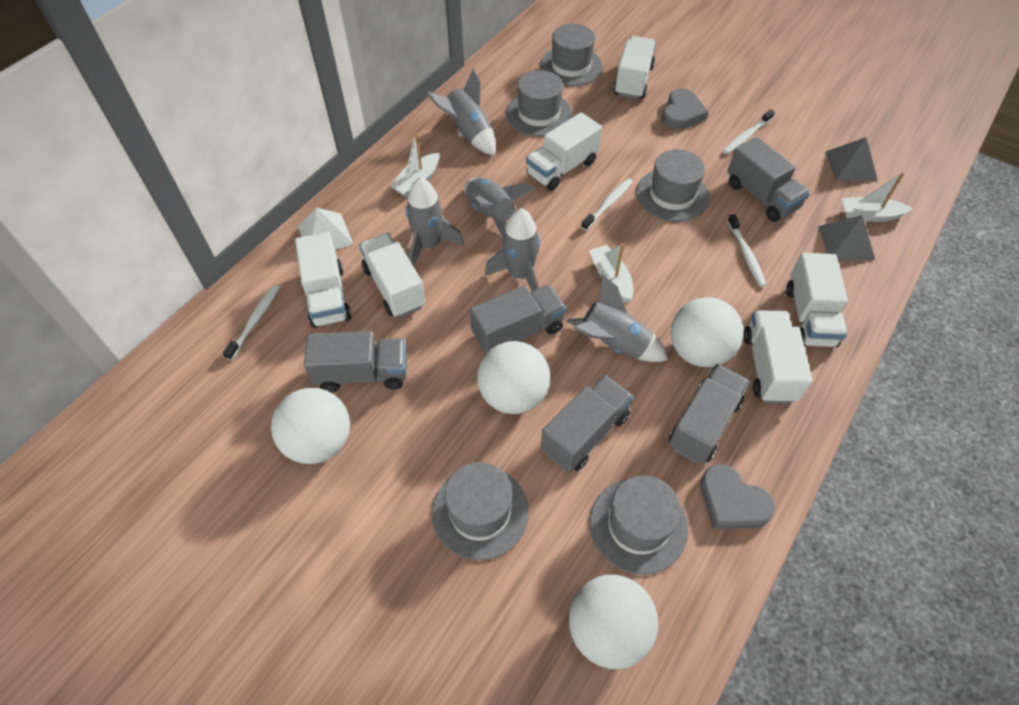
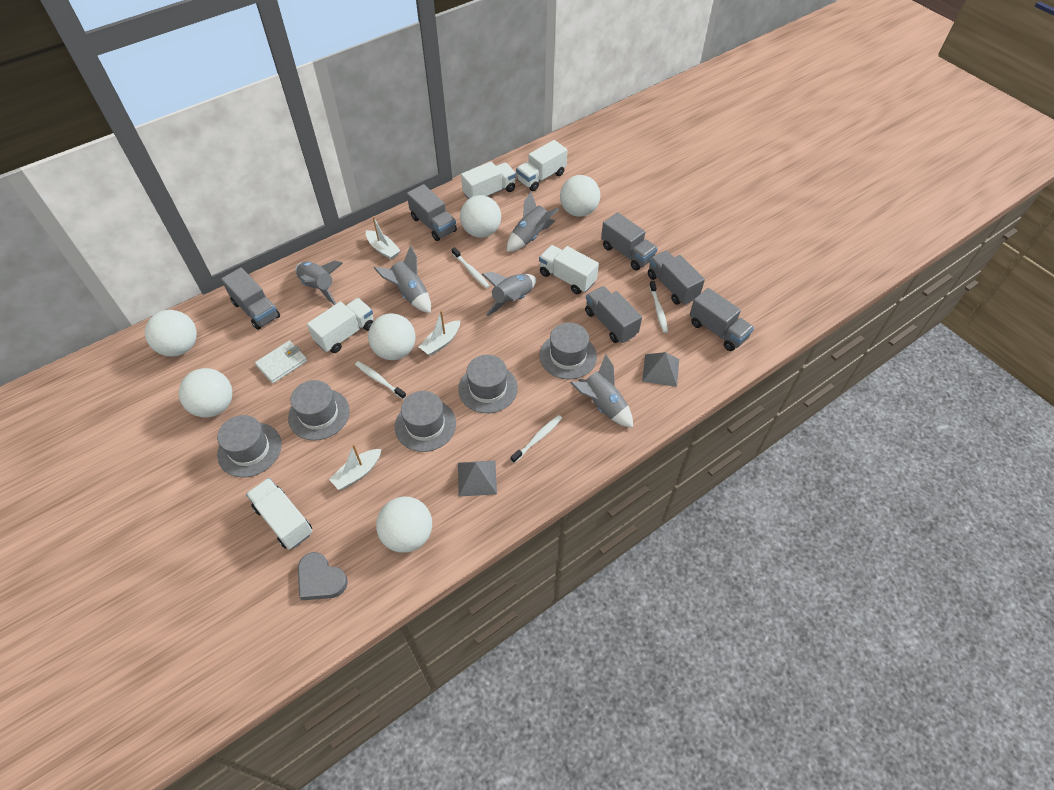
grey heart: 2 -> 1
grey truck: 5 -> 6
white ball: 4 -> 6
white pyramid: 1 -> 0
white truck: 6 -> 5
white wallet: 0 -> 1

